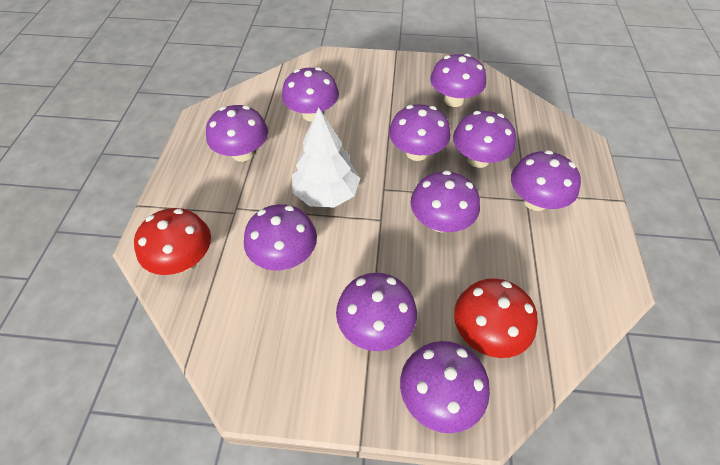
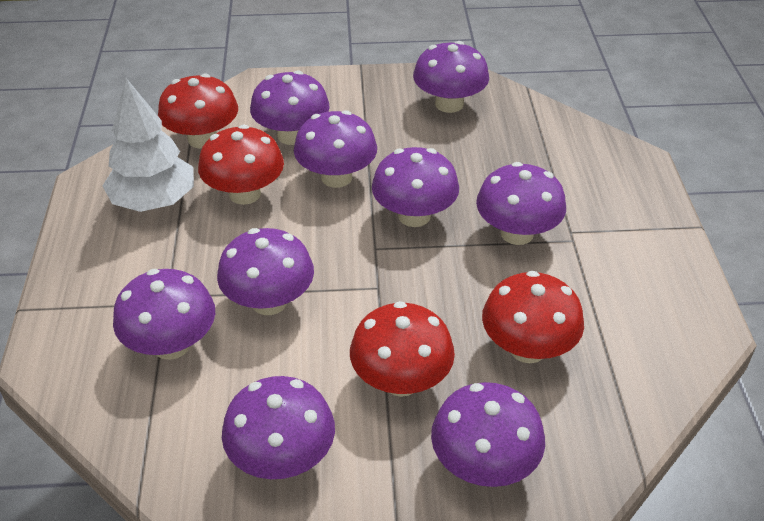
purple mushroom: 10 -> 9
red mushroom: 2 -> 4

